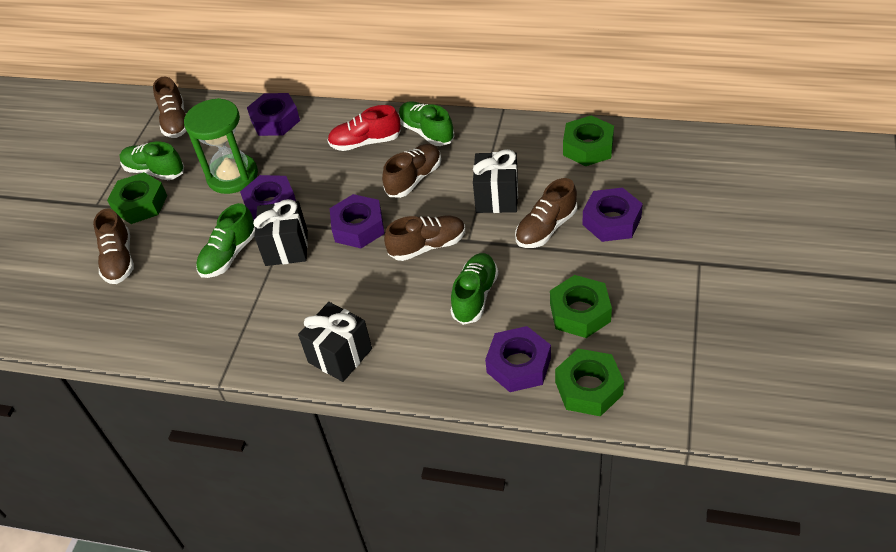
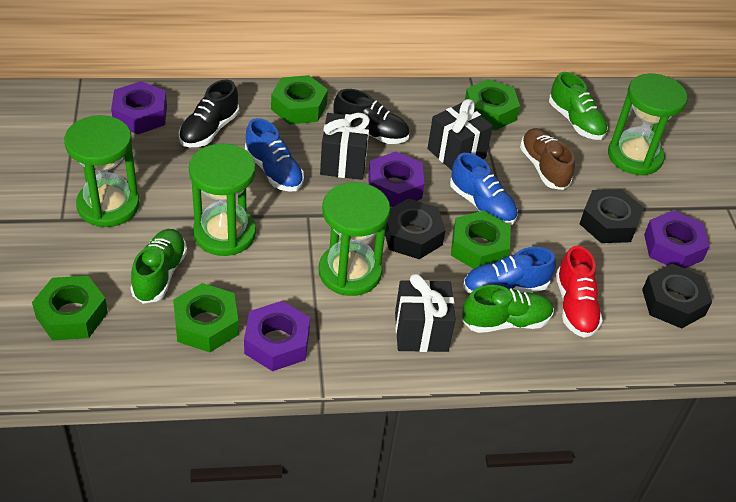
black nut: 0 -> 3
black shoe: 0 -> 2
blue shoe: 0 -> 3
brown shoe: 5 -> 1
green hourglass: 1 -> 4
green nut: 4 -> 5
green shoe: 4 -> 3
purple nut: 5 -> 4

